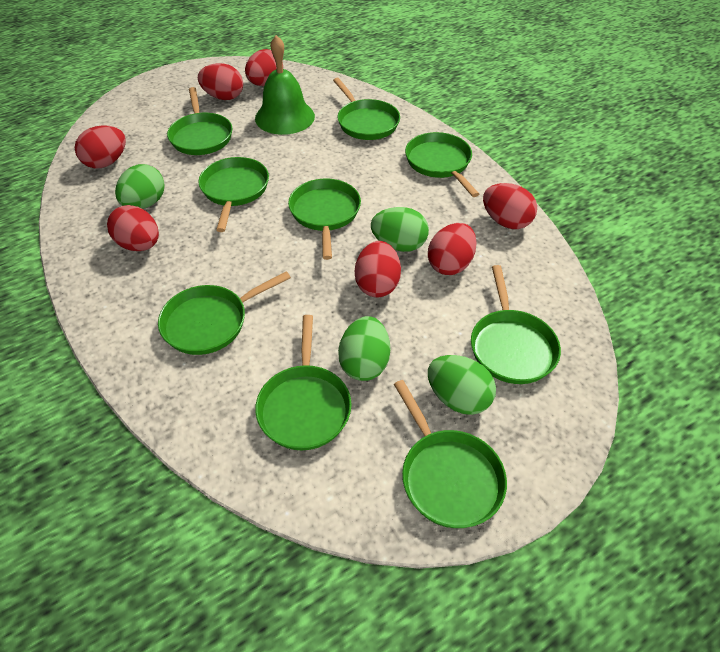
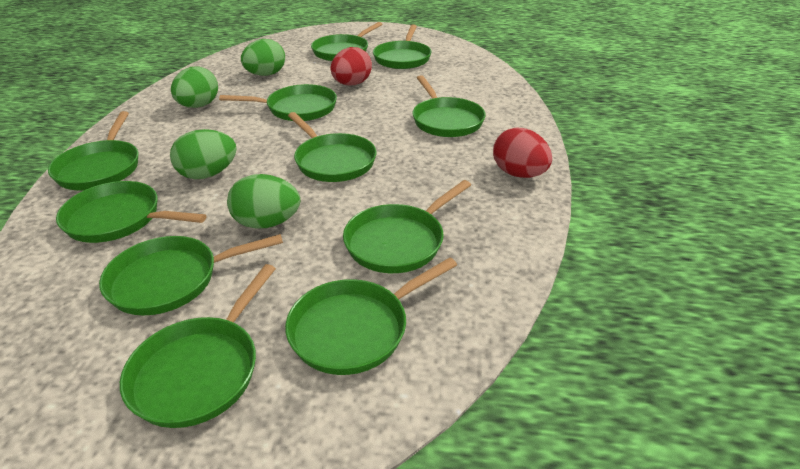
green bell: 1 -> 0
green pan: 9 -> 11
red egg: 7 -> 2

